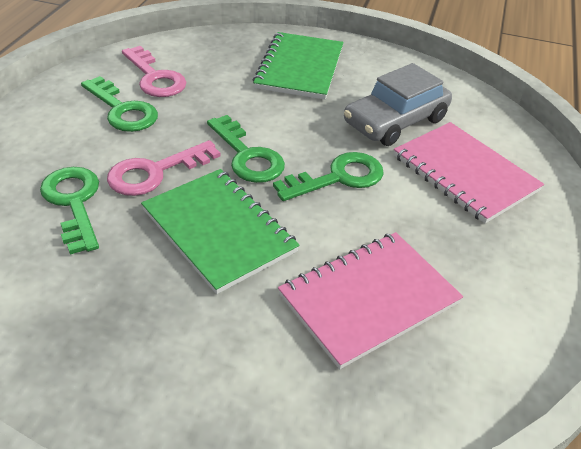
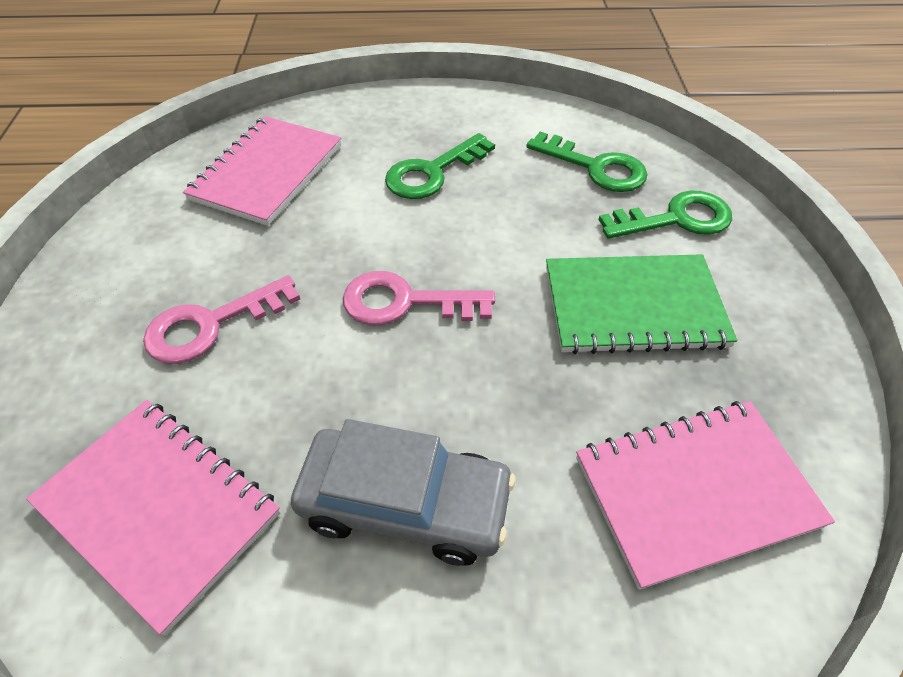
green key: 4 -> 3
green notebook: 2 -> 1
pink notebook: 2 -> 3

